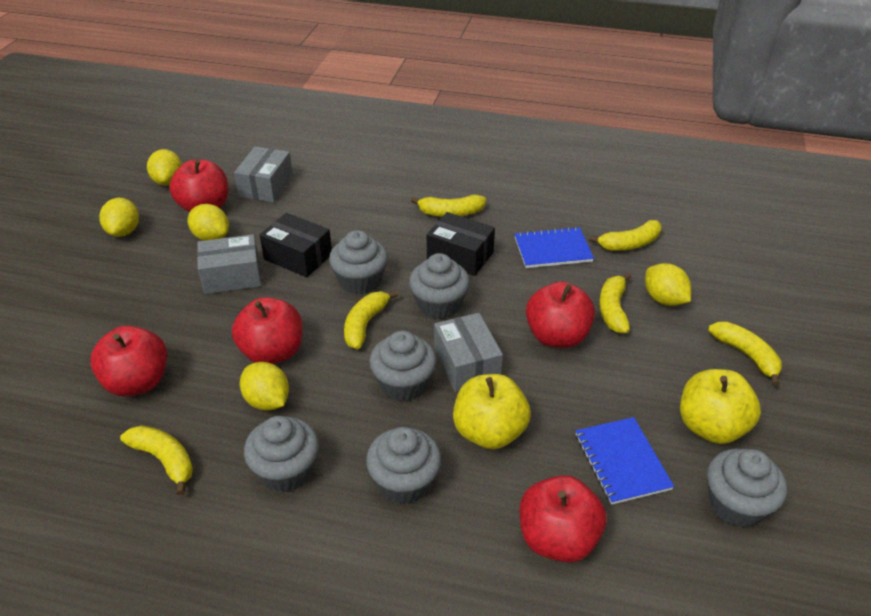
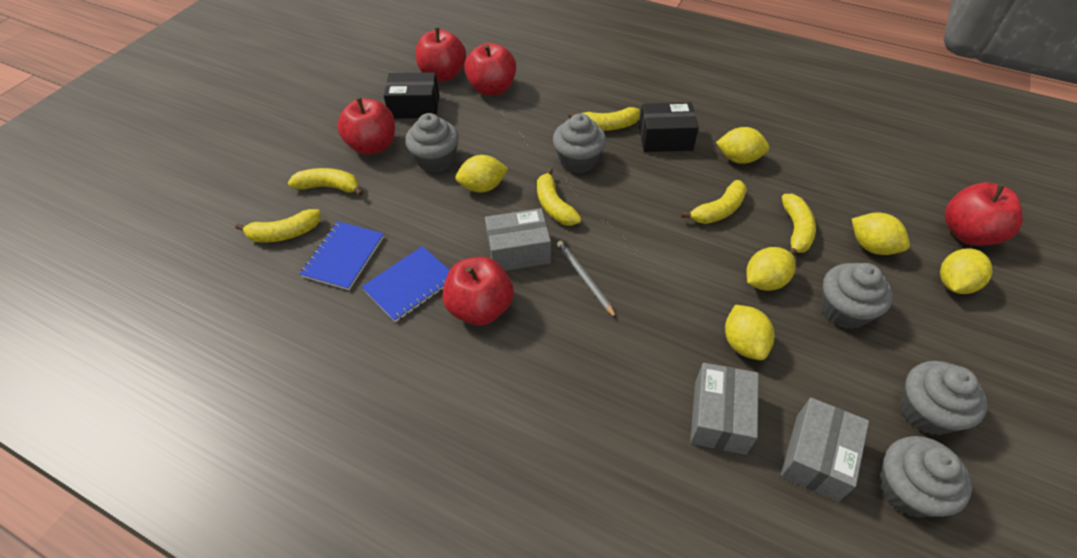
grey cupcake: 6 -> 5
grey pencil: 0 -> 1
yellow apple: 2 -> 0
yellow lemon: 5 -> 6

